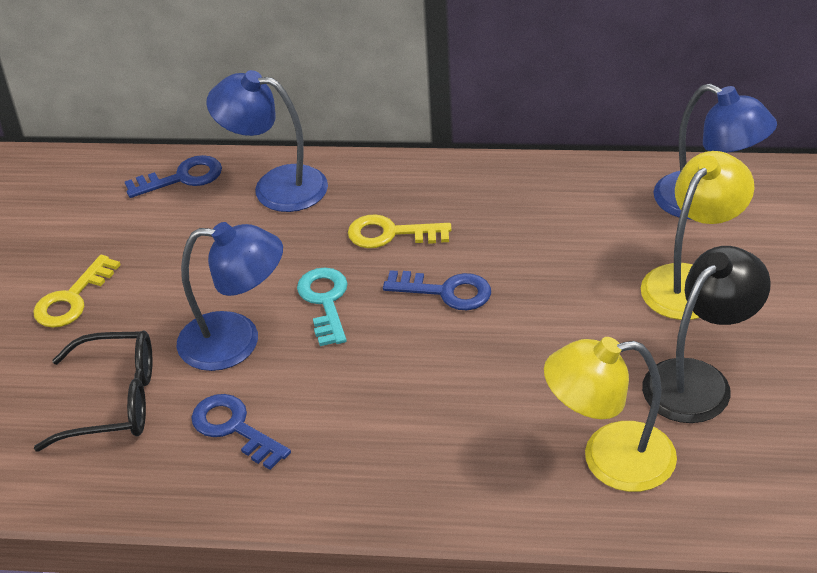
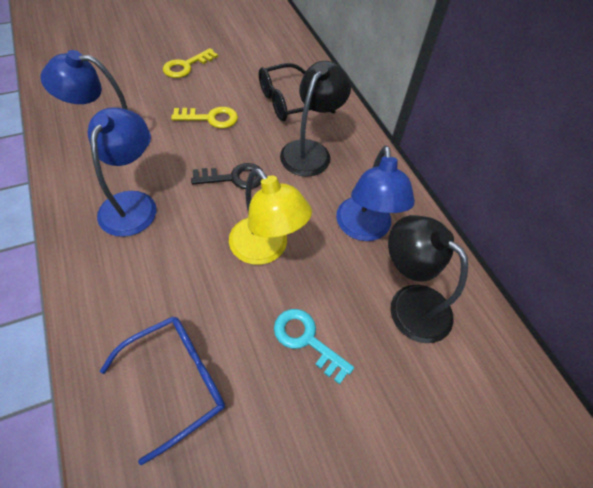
black key: 0 -> 1
black lamp: 1 -> 2
blue glasses: 0 -> 1
blue key: 3 -> 0
yellow lamp: 2 -> 1

